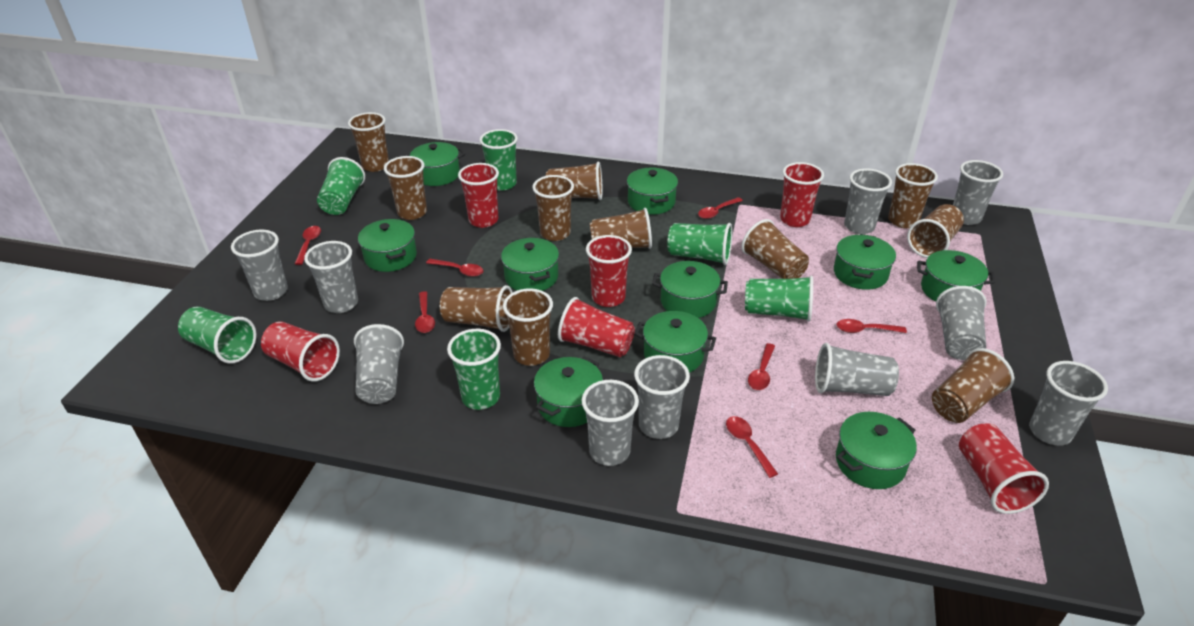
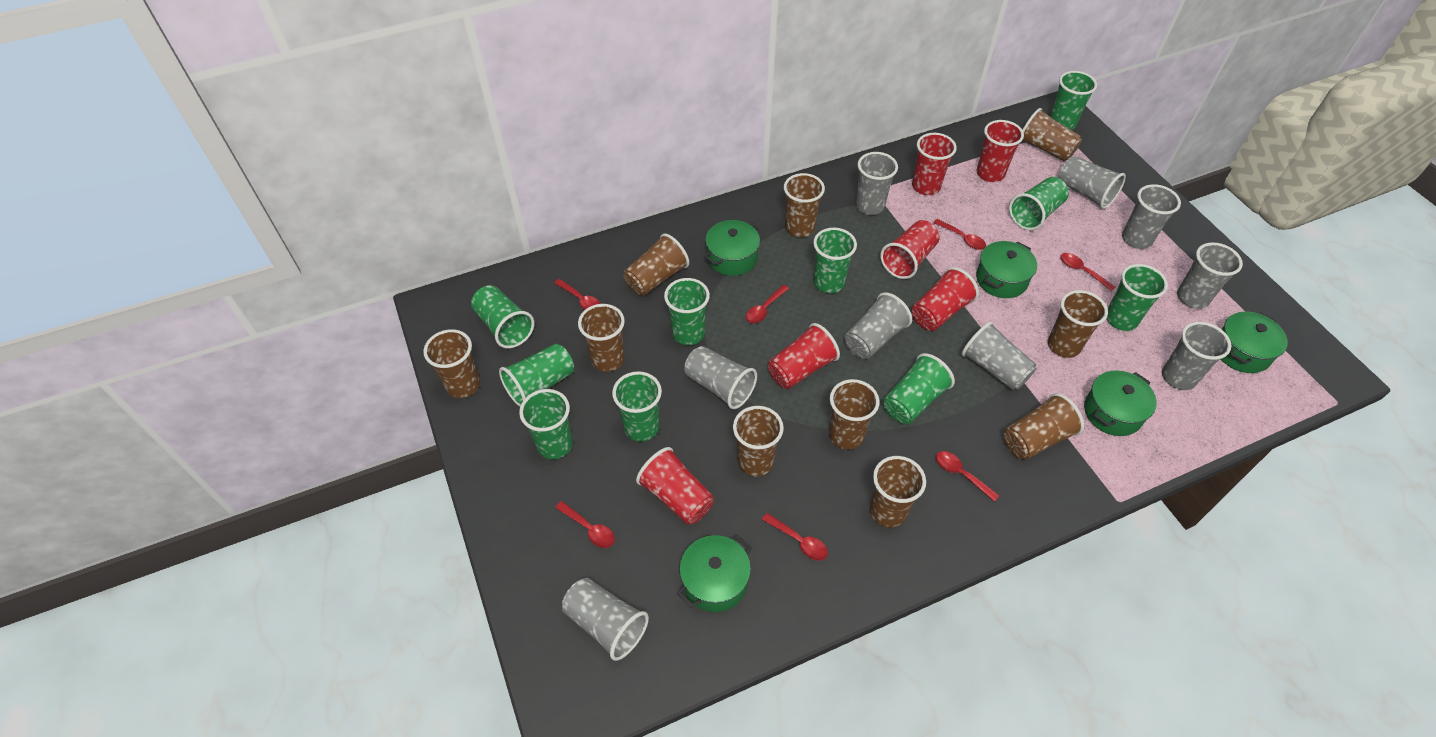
brown cup: 11 -> 10
green cup: 6 -> 10
green pot: 10 -> 5
grey cup: 10 -> 9

